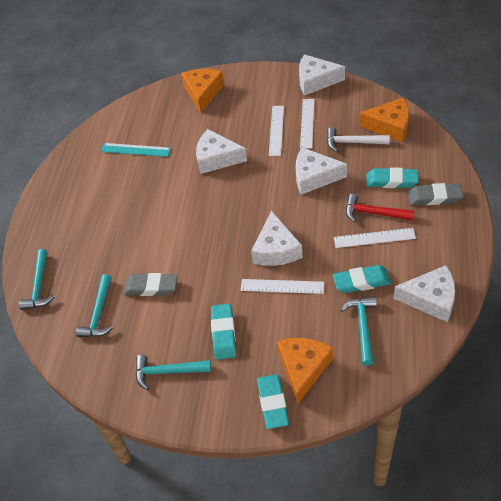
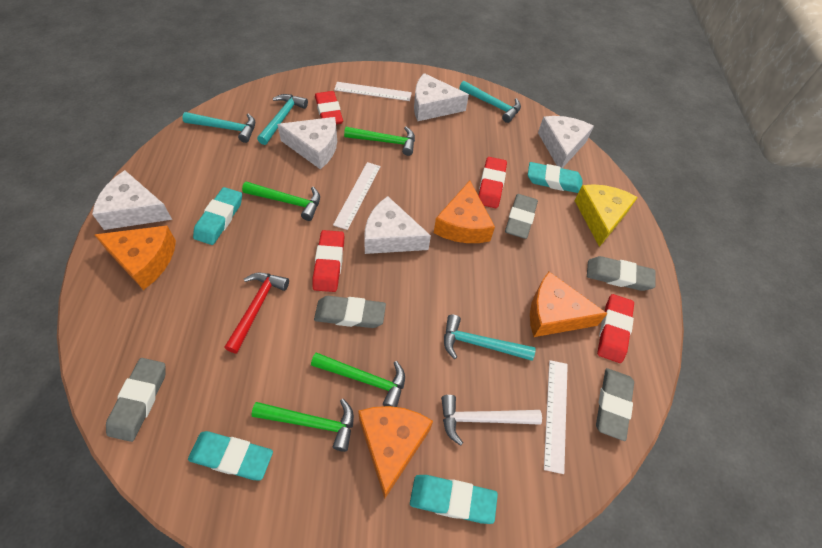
green hammer: 0 -> 4
grey eraser: 2 -> 5
orange cheese: 3 -> 4
red eraser: 0 -> 4
turquoise ruler: 1 -> 0
white ruler: 4 -> 3
yellow cheese: 0 -> 1

